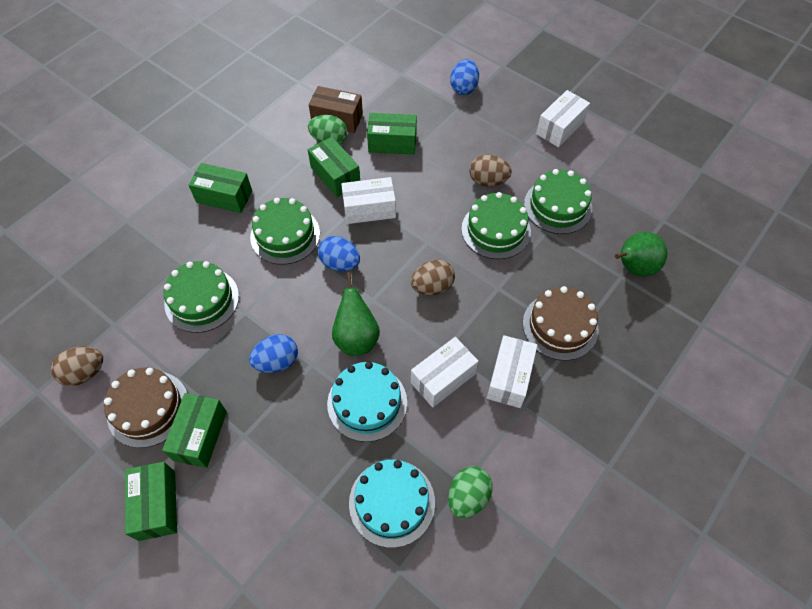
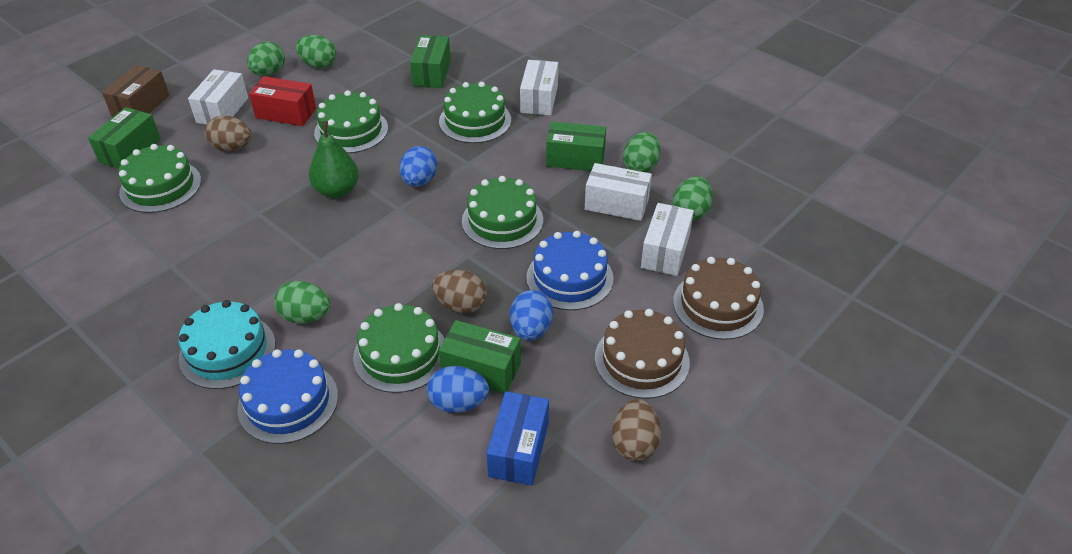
blue box: 0 -> 1
blue cake: 0 -> 2
green box: 5 -> 4
green cake: 4 -> 5
green egg: 2 -> 5
green pear: 2 -> 1
red box: 0 -> 1
turquoise cake: 2 -> 1

